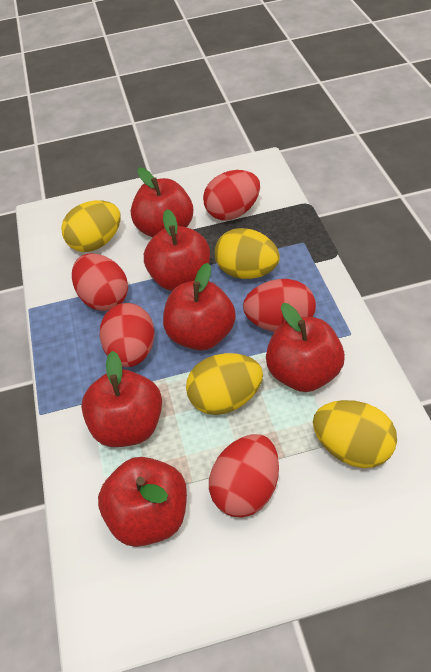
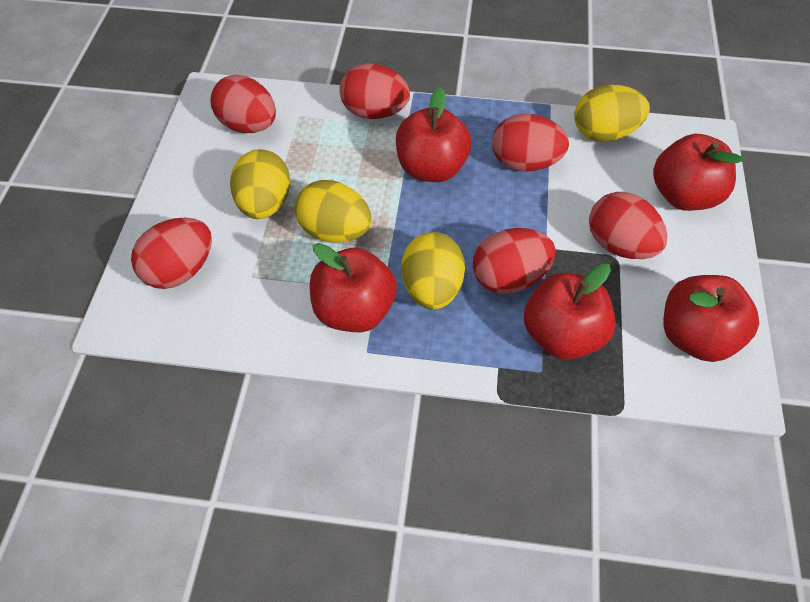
red apple: 6 -> 5
red egg: 5 -> 6

